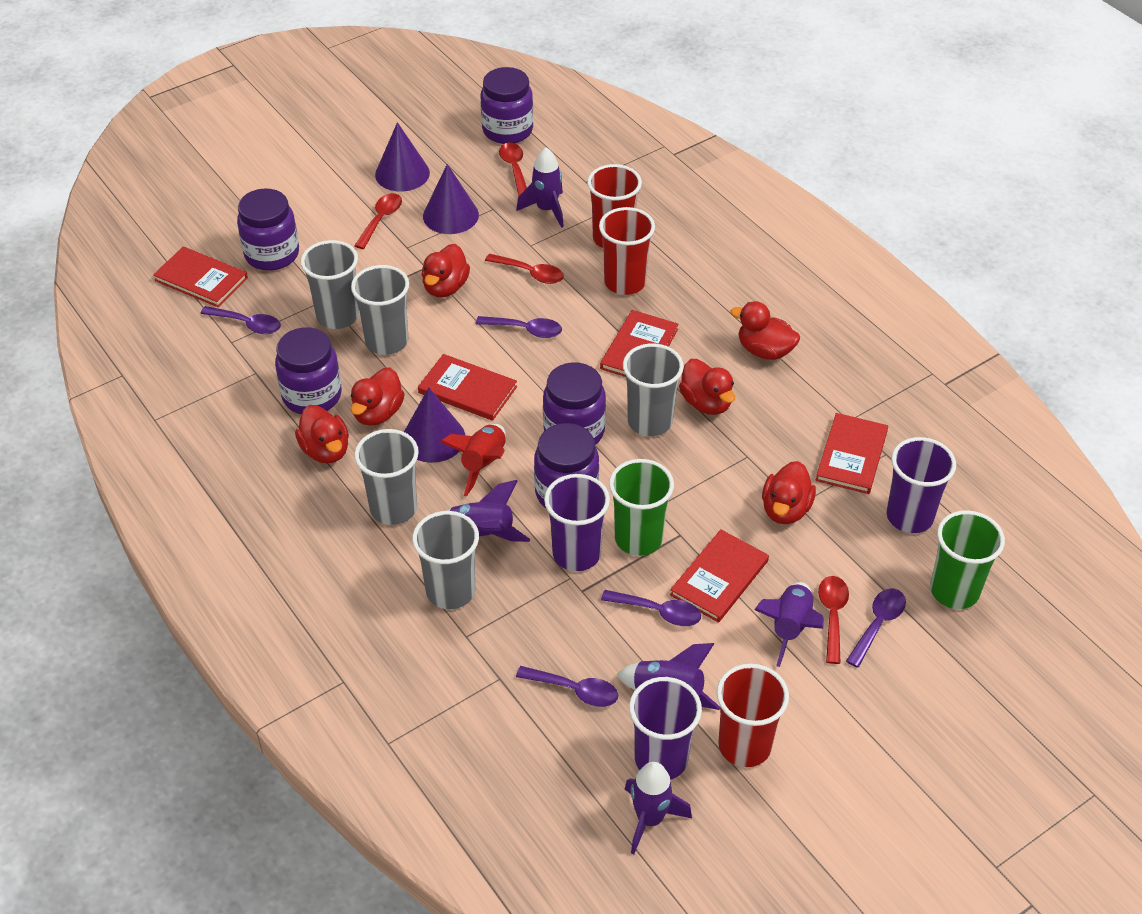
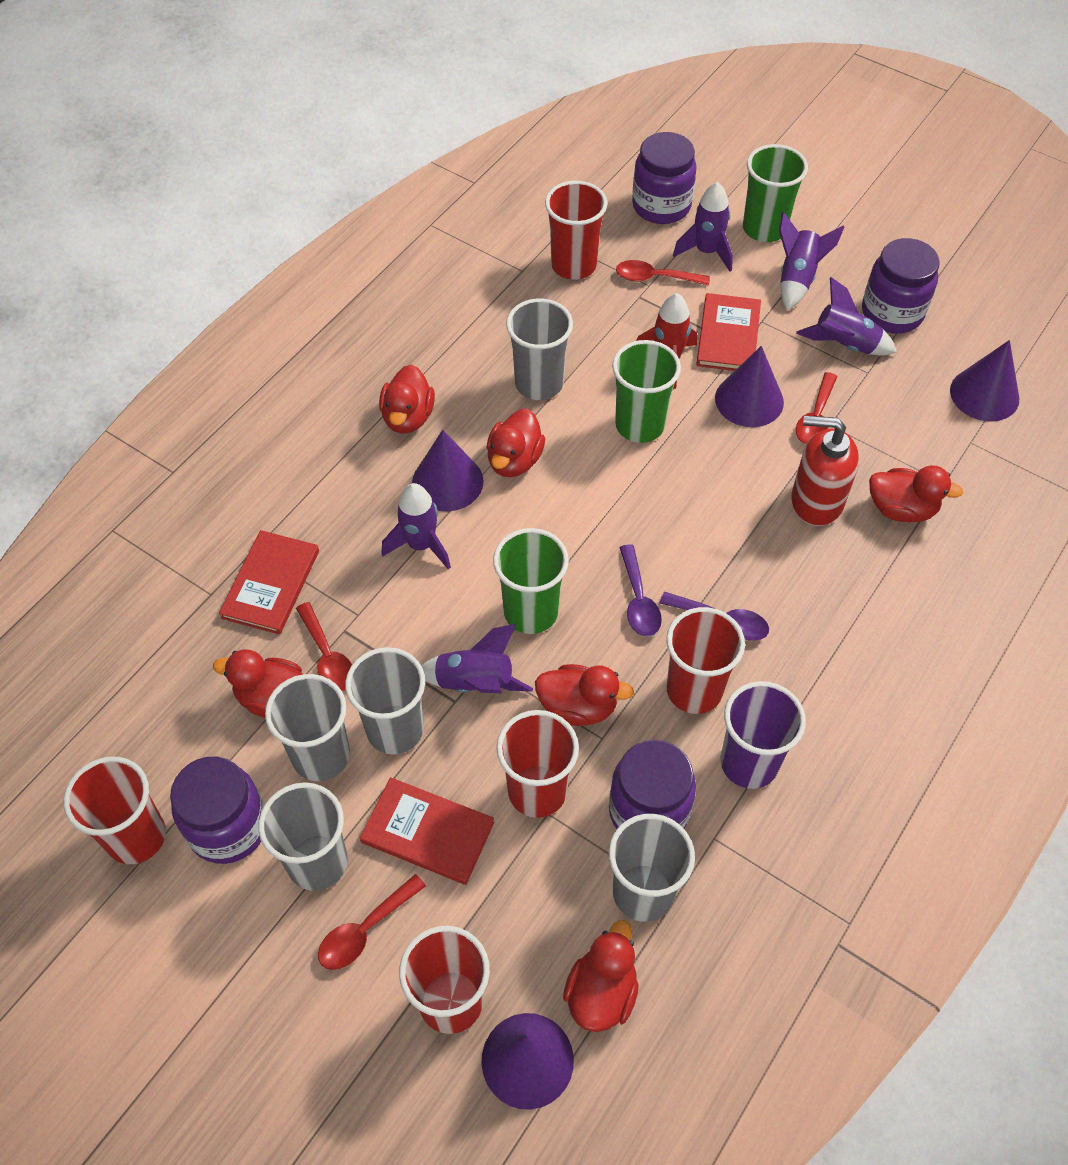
green cup: 2 -> 3
purple cone: 3 -> 4
purple cup: 3 -> 1
purple jar: 5 -> 4
purple spoon: 5 -> 2
red book: 5 -> 3
red cup: 3 -> 5
red soap dispenser: 0 -> 1

